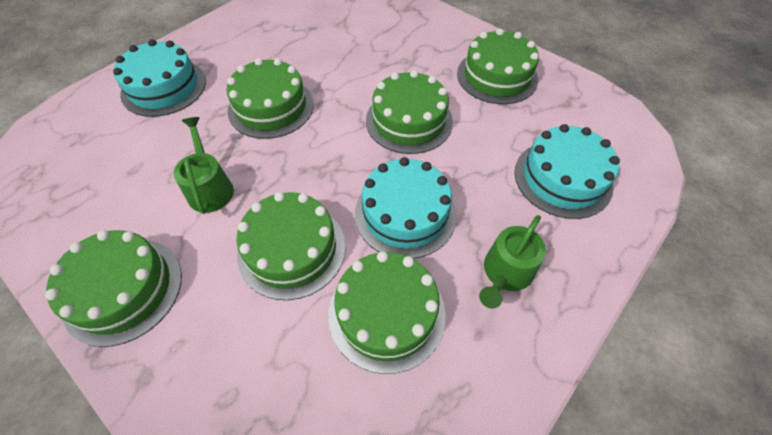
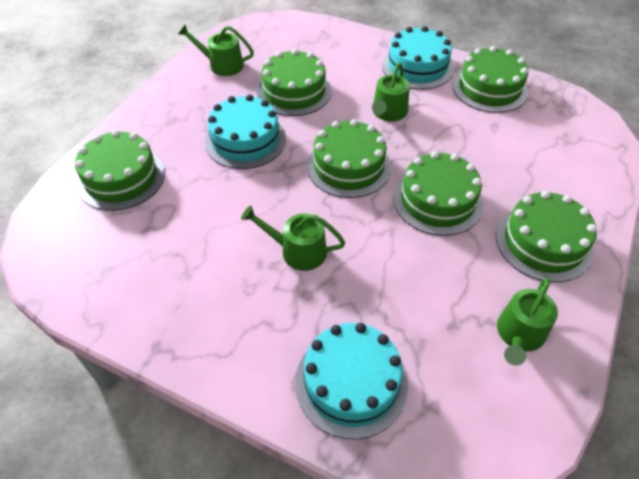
green watering can: 2 -> 4

